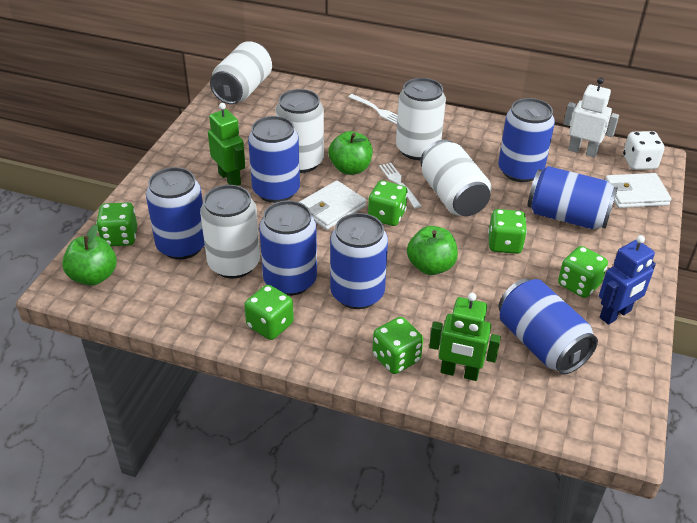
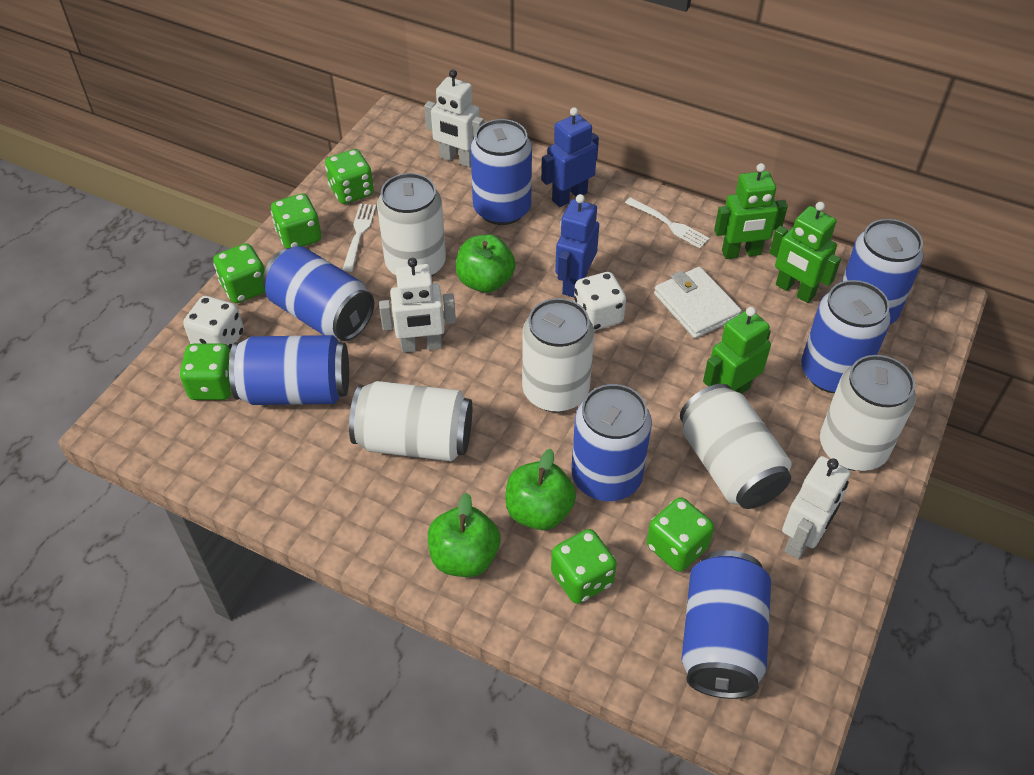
blue robot: 1 -> 2
green robot: 2 -> 3
white dice: 1 -> 2
white robot: 1 -> 3
white wallet: 2 -> 1

